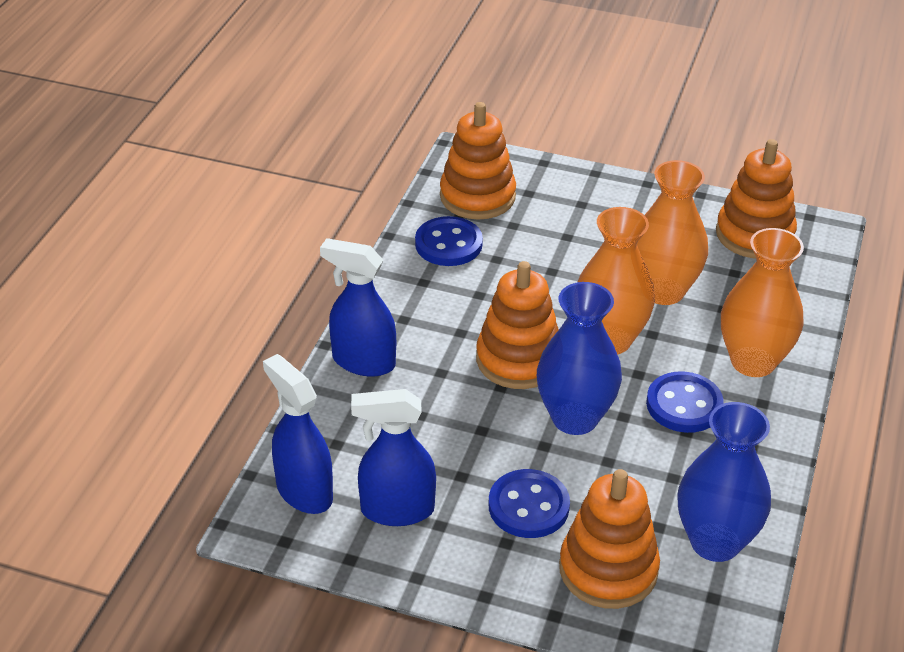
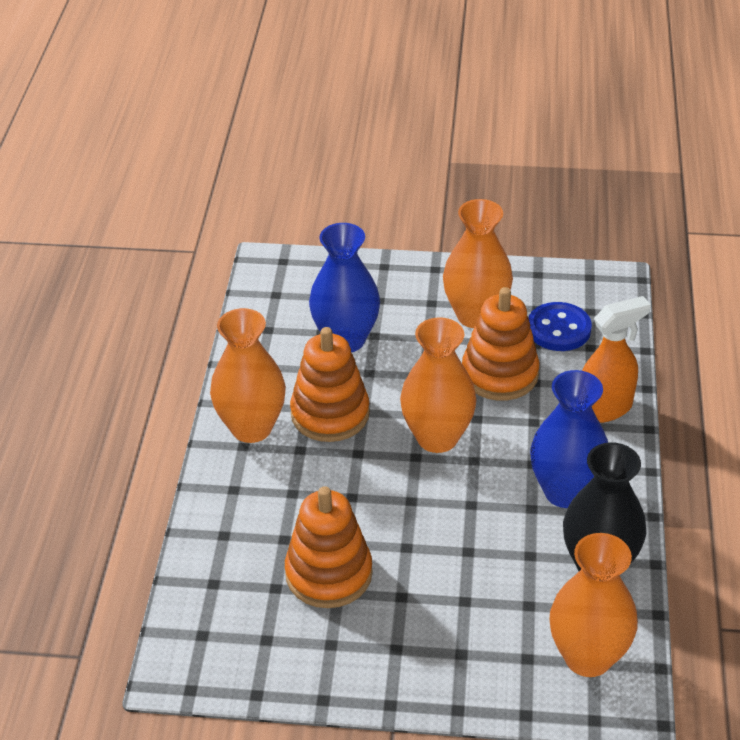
black vase: 0 -> 1
blue button: 3 -> 1
blue spray bottle: 3 -> 0
orange spray bottle: 0 -> 1
orange stacking toy: 4 -> 3
orange vase: 3 -> 4

